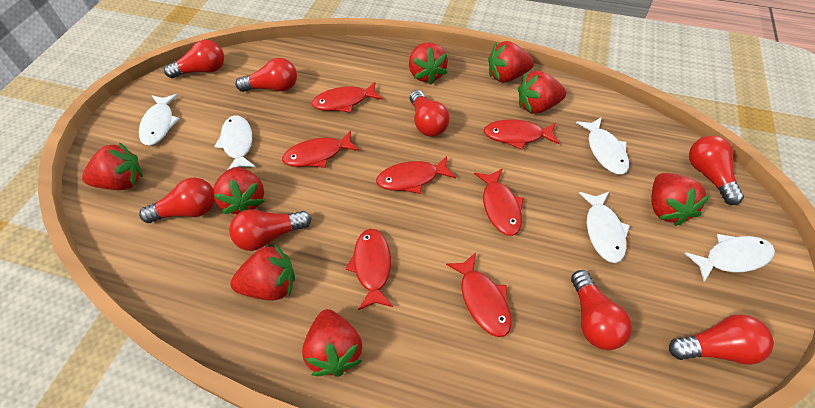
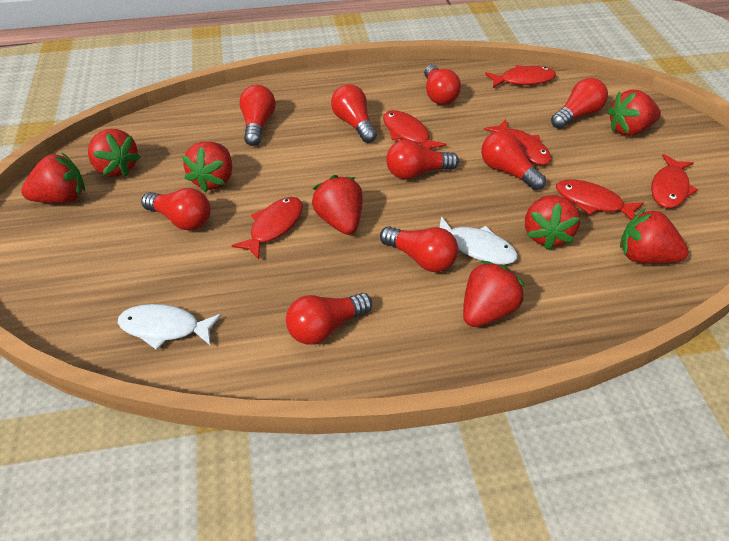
red fish: 7 -> 6
red light bulb: 8 -> 9
white fish: 5 -> 2

